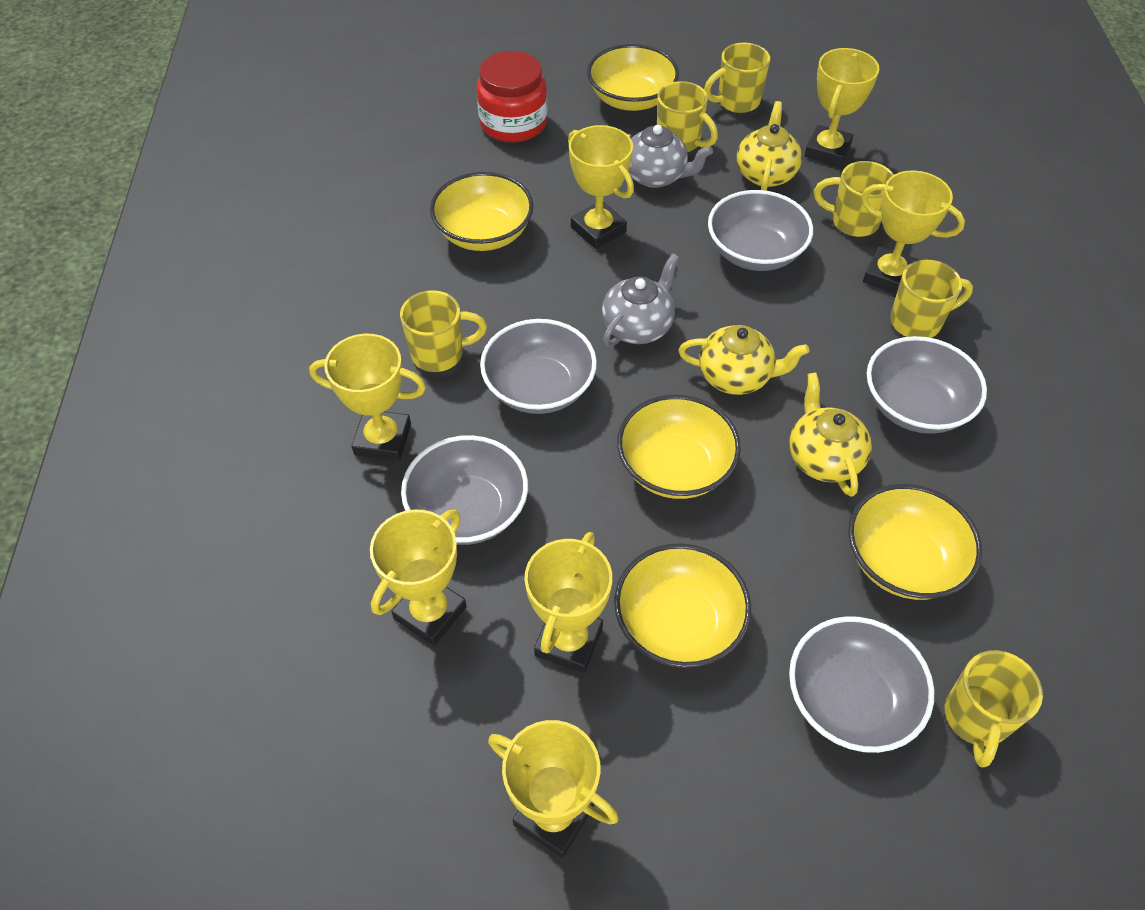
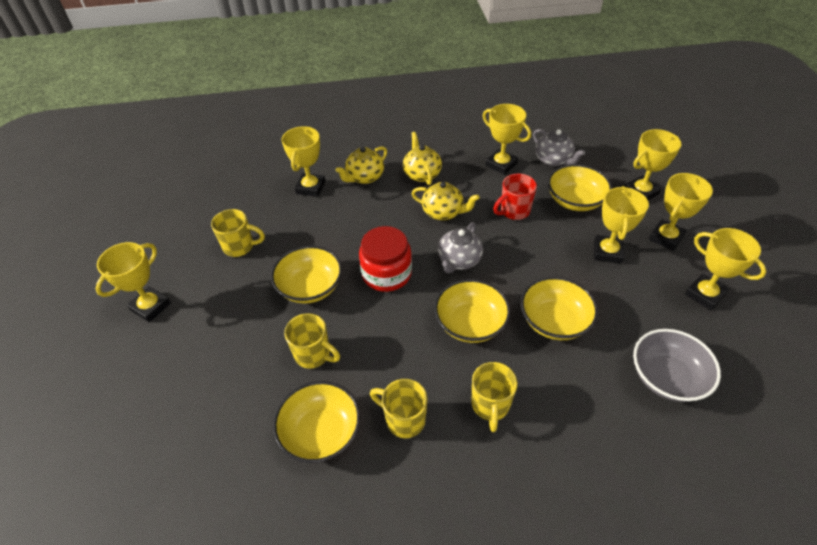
grey bowl: 5 -> 1
red mug: 0 -> 1
yellow mug: 6 -> 4

